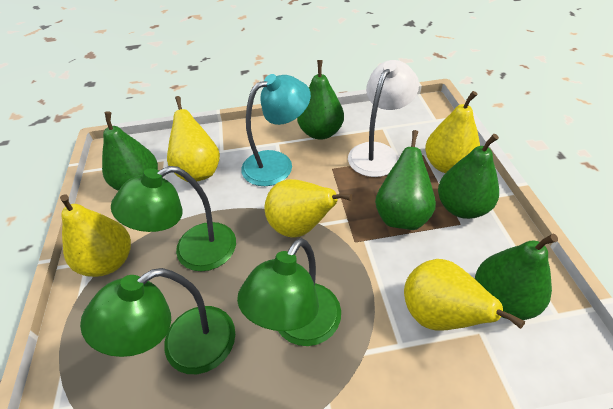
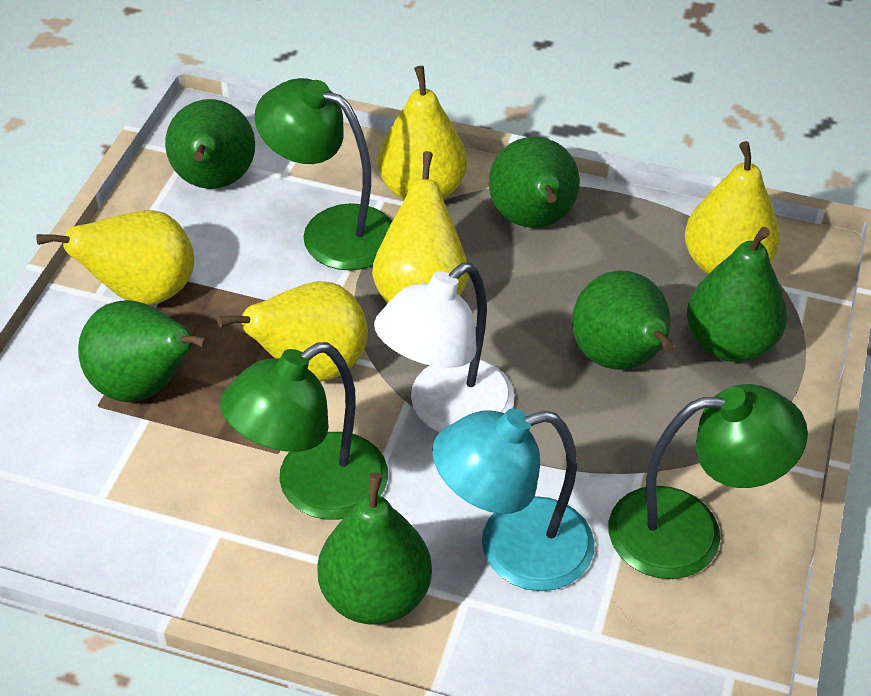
green pear: 5 -> 6

